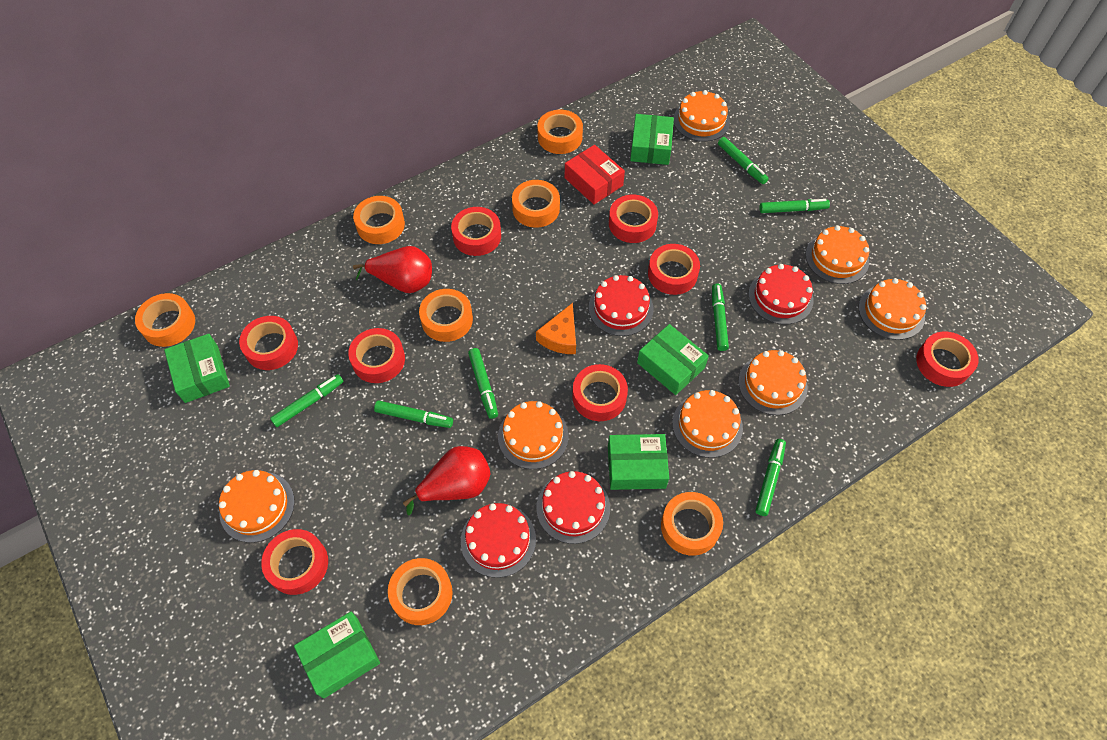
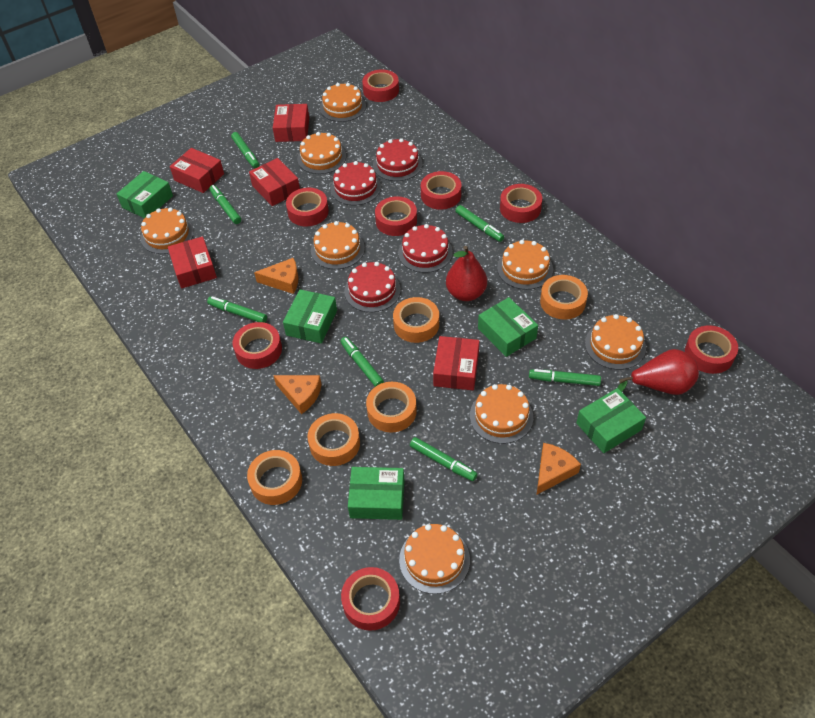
orange cake: 7 -> 8
orange cheese: 1 -> 3
orange tape: 7 -> 5
red box: 1 -> 5

